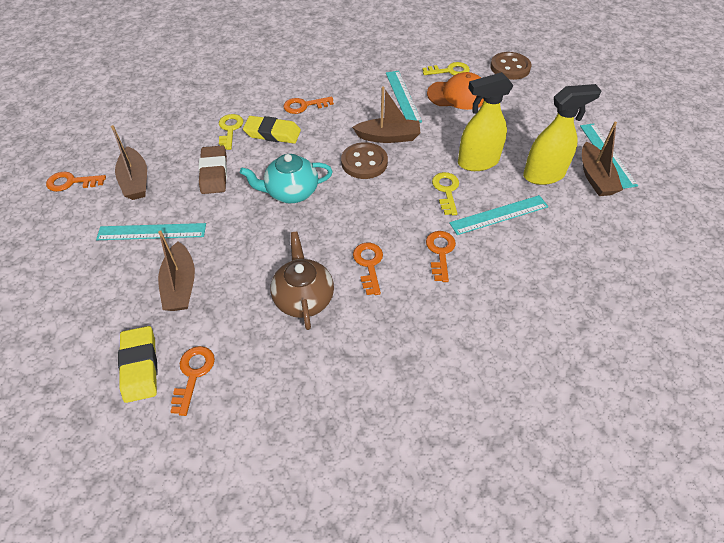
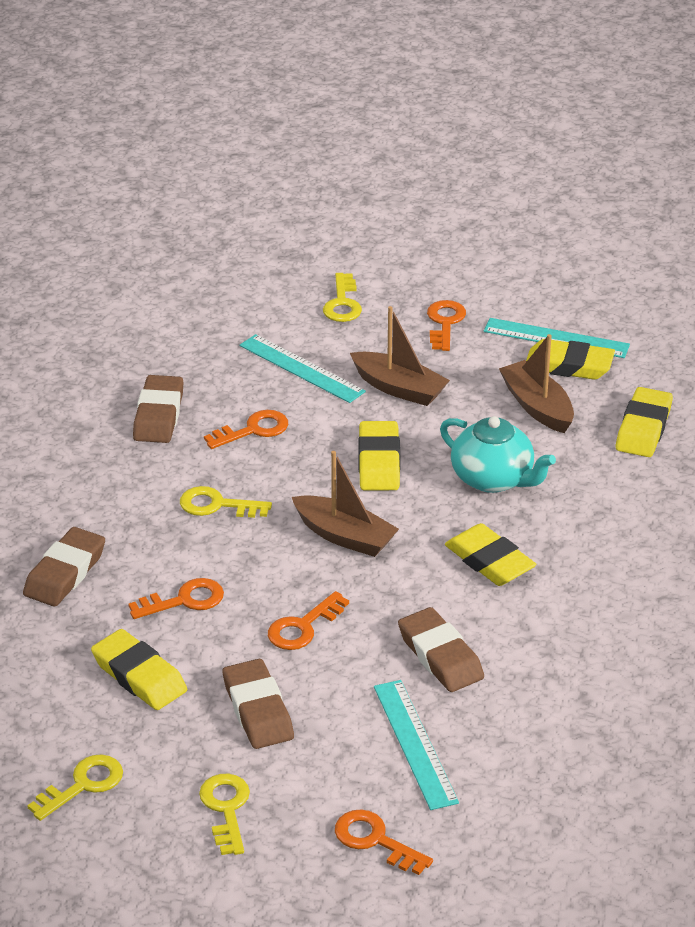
brown boat: 4 -> 3
brown button: 2 -> 0
brown eraser: 1 -> 4
brown teapot: 1 -> 0
orange cap: 1 -> 0
turquoise ruler: 4 -> 3
yellow eraser: 2 -> 5
yellow key: 3 -> 4
yellow spray bottle: 2 -> 0

